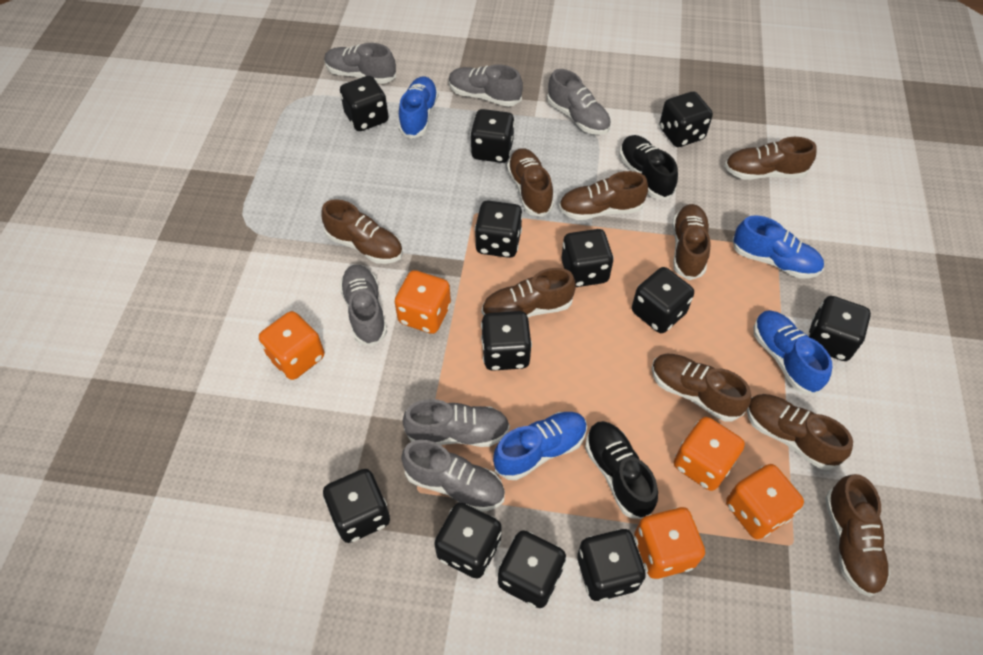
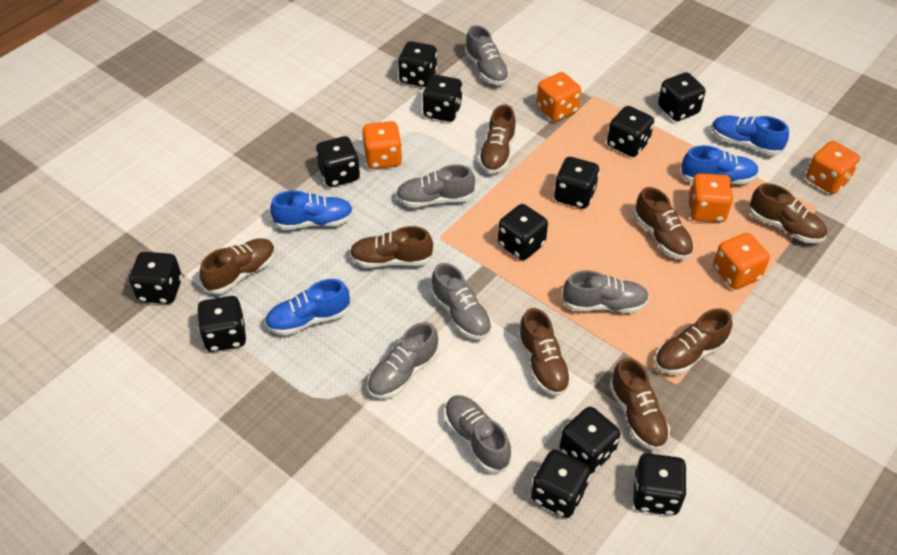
black shoe: 2 -> 0
brown shoe: 9 -> 8

